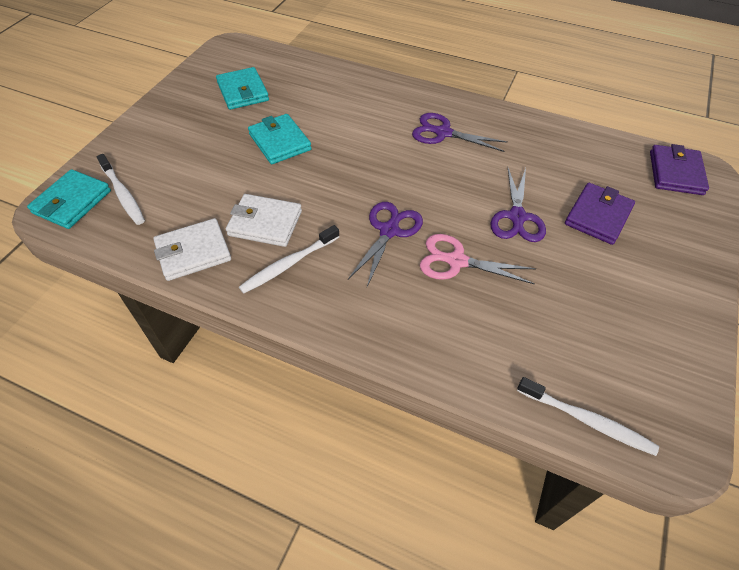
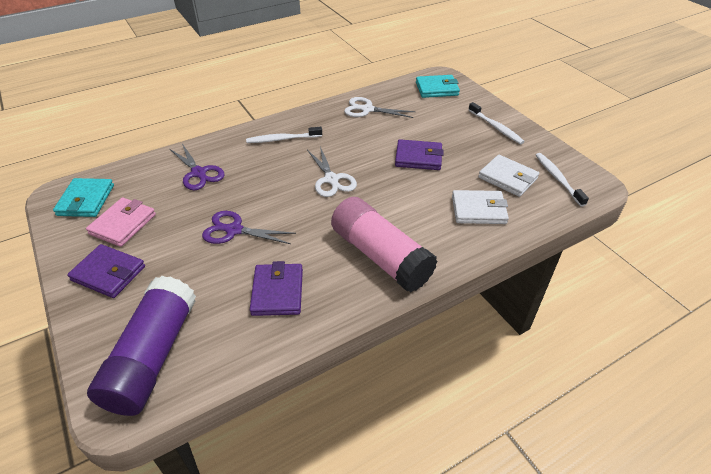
pink glue stick: 0 -> 1
pink scissors: 1 -> 0
pink wallet: 0 -> 1
purple glue stick: 0 -> 1
purple scissors: 3 -> 2
purple wallet: 2 -> 3
turquoise wallet: 3 -> 2
white scissors: 0 -> 2

